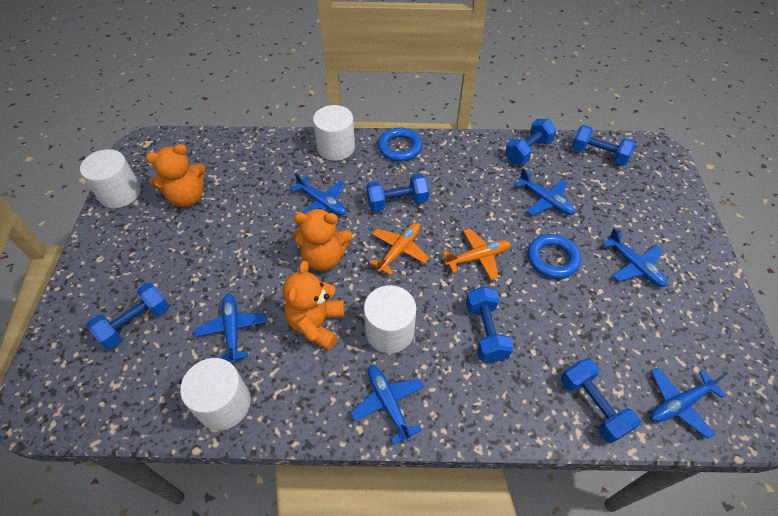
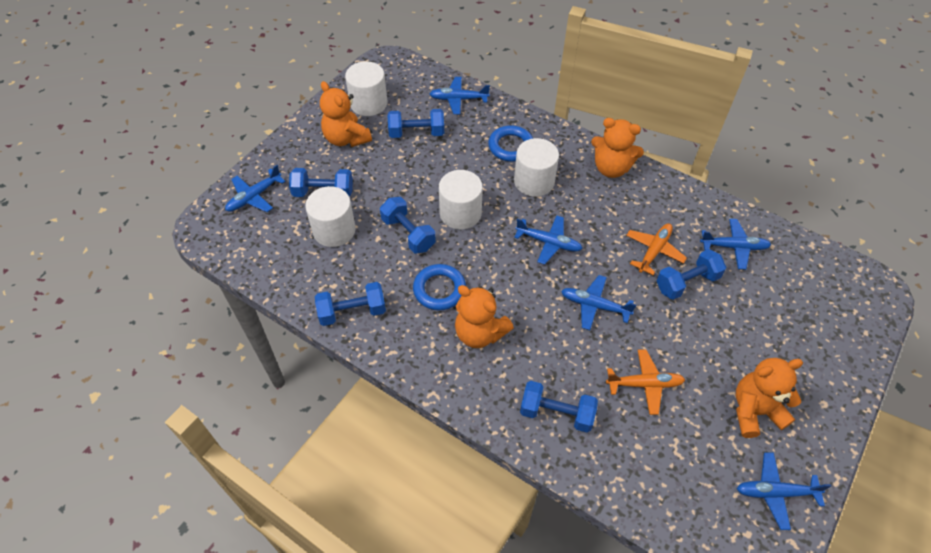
orange teddy bear: 3 -> 4

